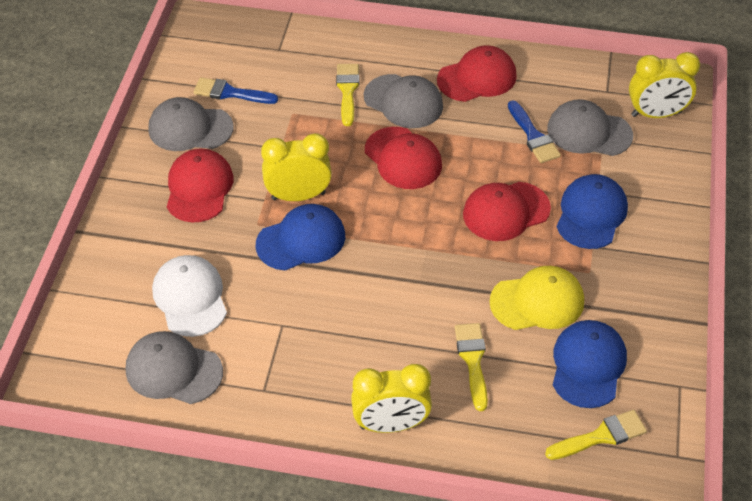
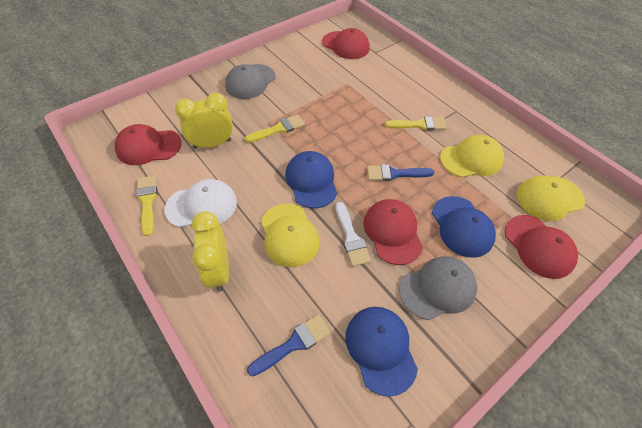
grey cap: 4 -> 2
white brush: 0 -> 1
yellow cap: 1 -> 3
yellow clock: 3 -> 2

